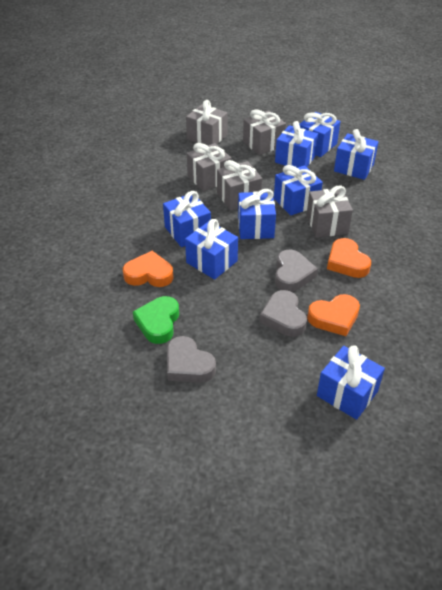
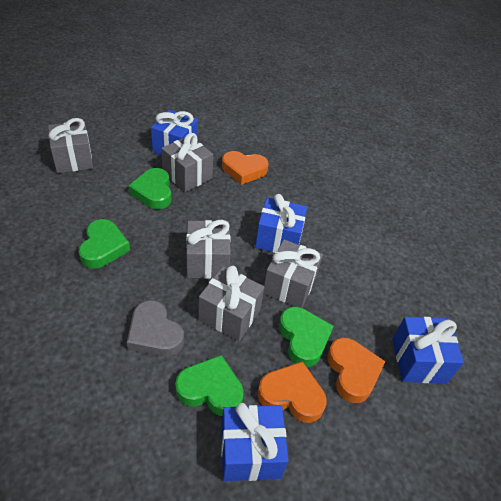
blue gift: 8 -> 4
green heart: 1 -> 4
grey heart: 3 -> 1

